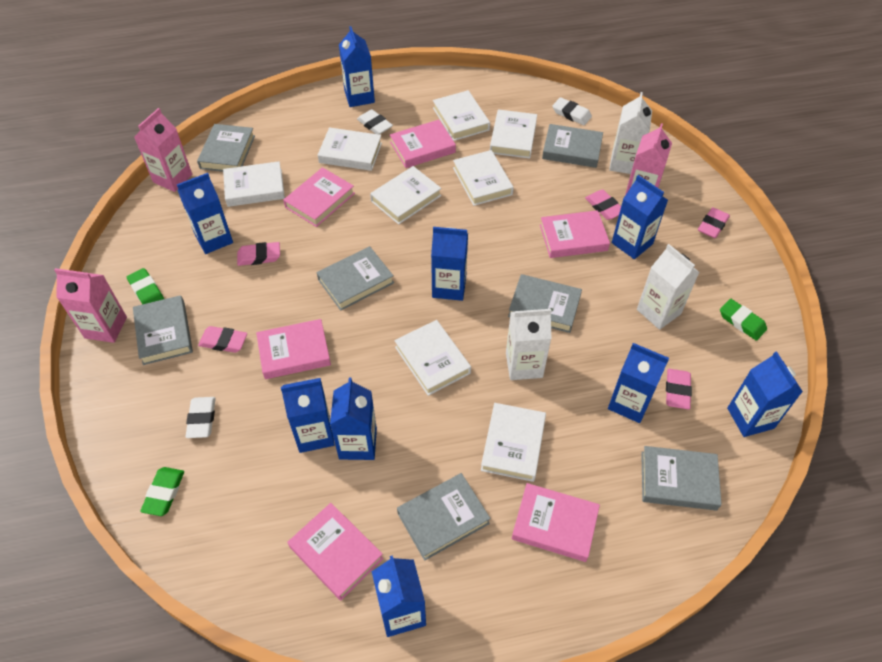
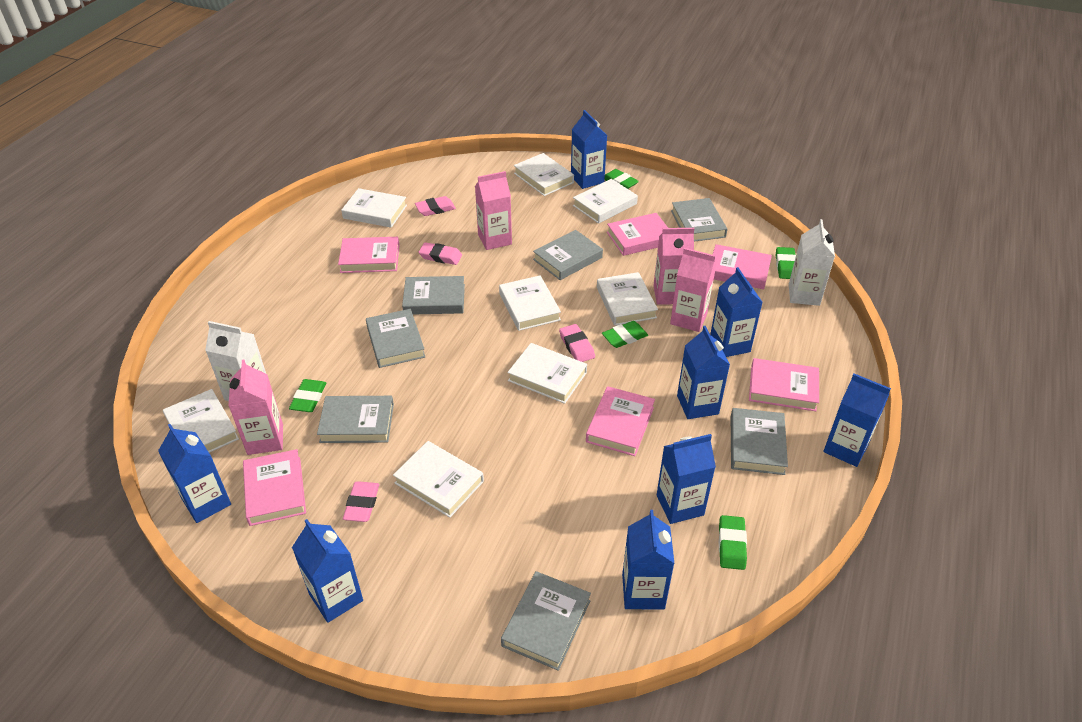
blue carton: 9 -> 8
green eraser: 3 -> 5
pink carton: 3 -> 4
pink eraser: 5 -> 4
white carton: 3 -> 2
white eraser: 3 -> 0

